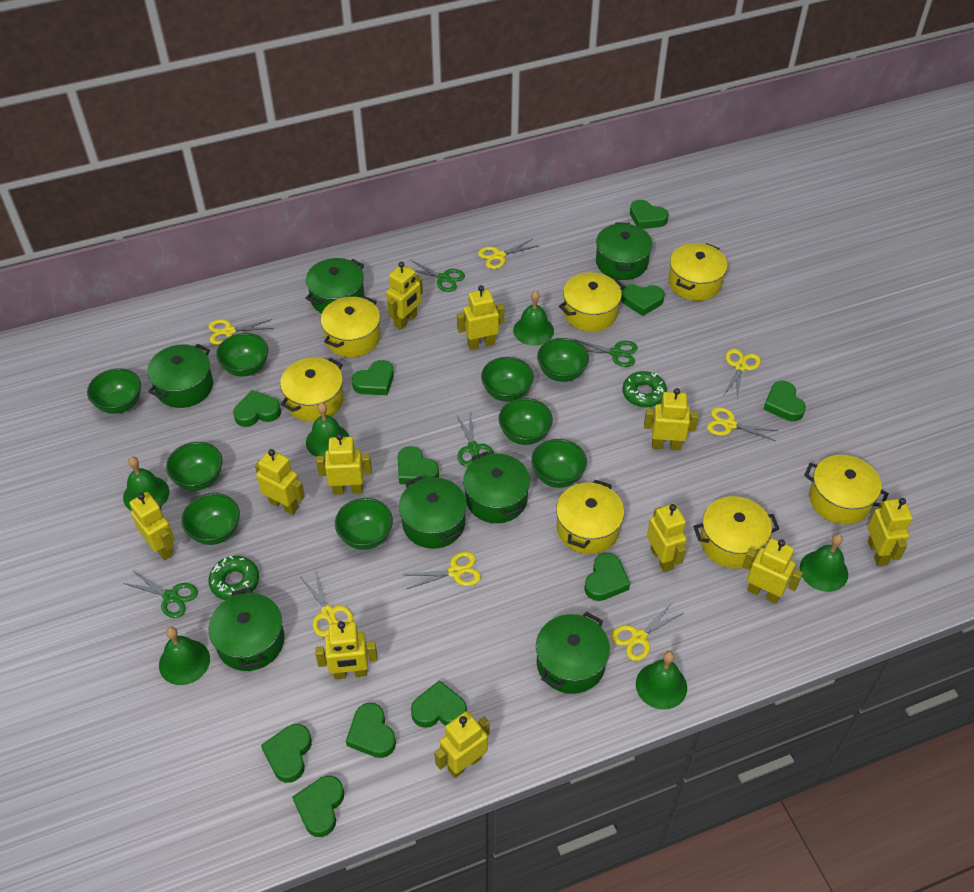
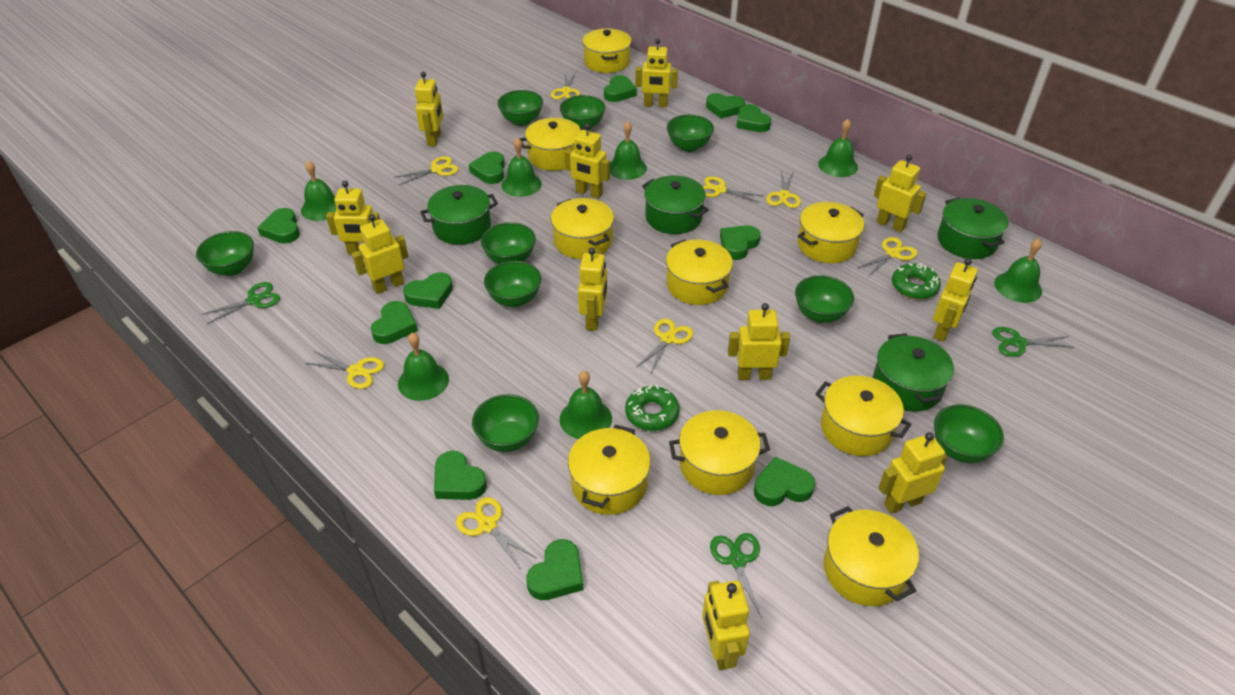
green bell: 6 -> 7
green pot: 7 -> 4
green scissors: 4 -> 3
yellow pot: 7 -> 9
yellow scissors: 7 -> 8

